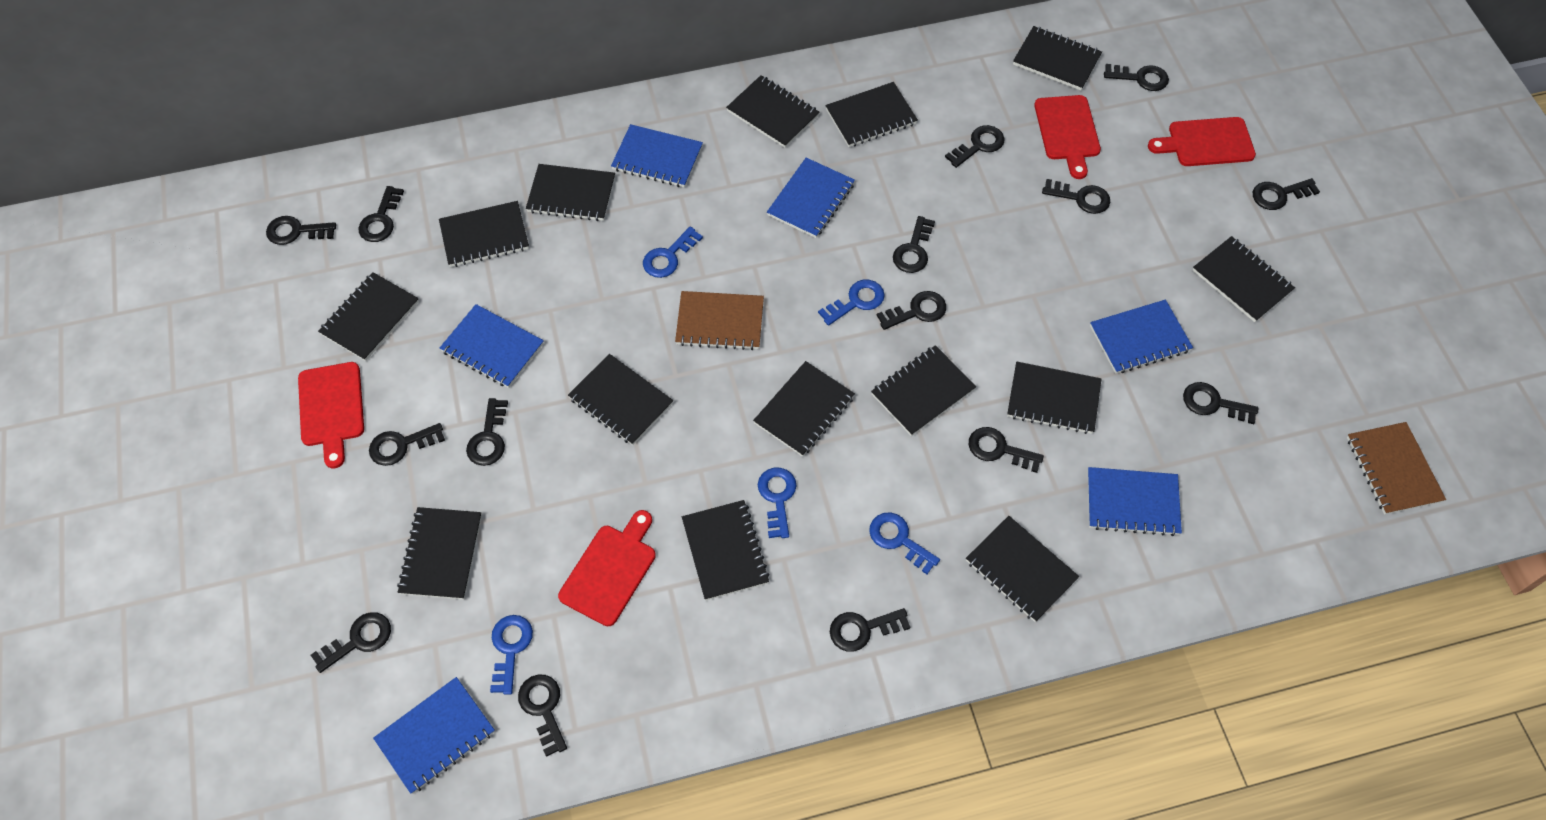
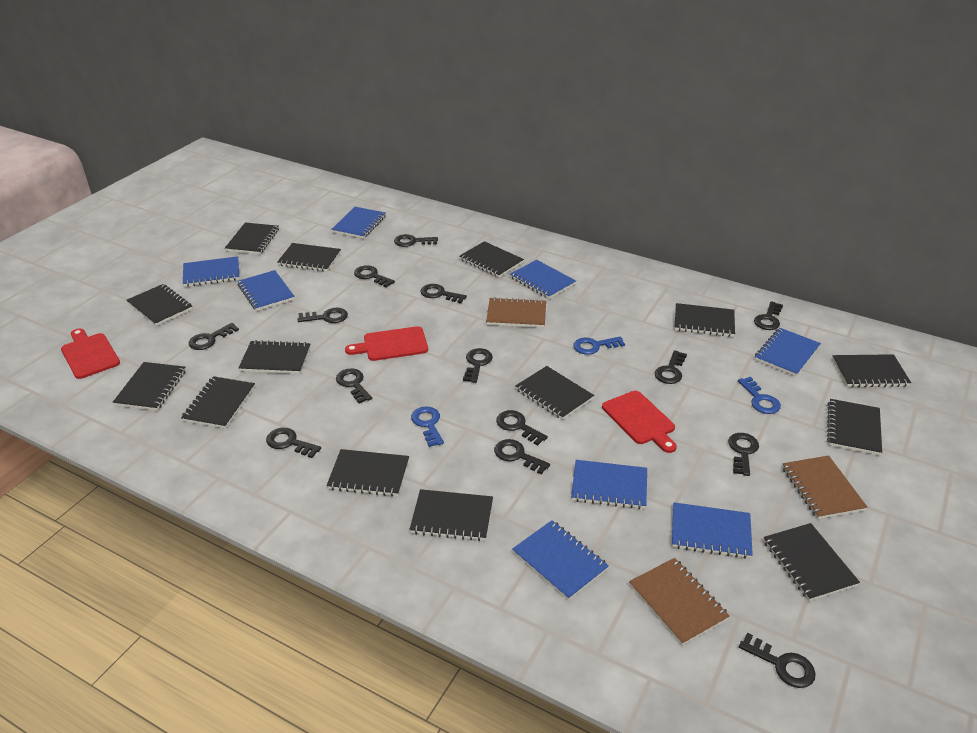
black key: 15 -> 14
blue key: 5 -> 3
blue notebook: 6 -> 8
brown notebook: 2 -> 3
red cutting board: 4 -> 3

